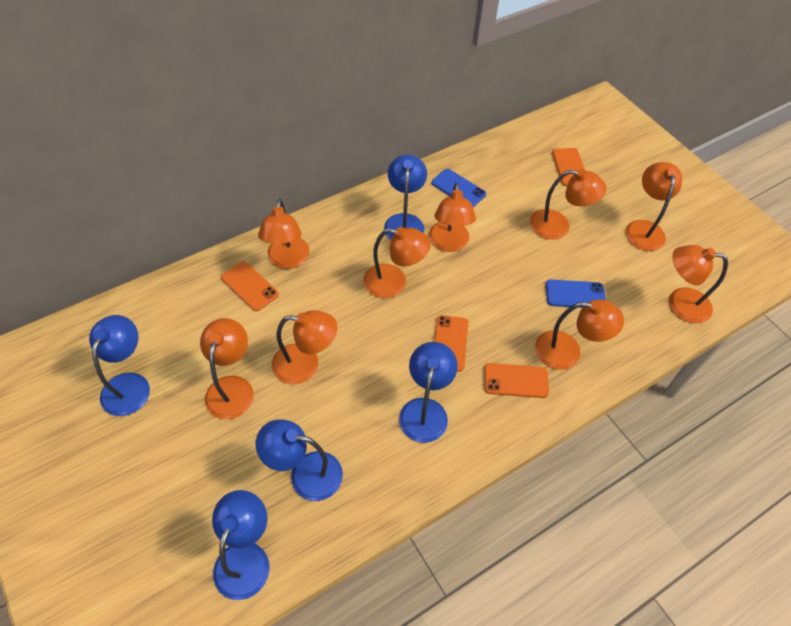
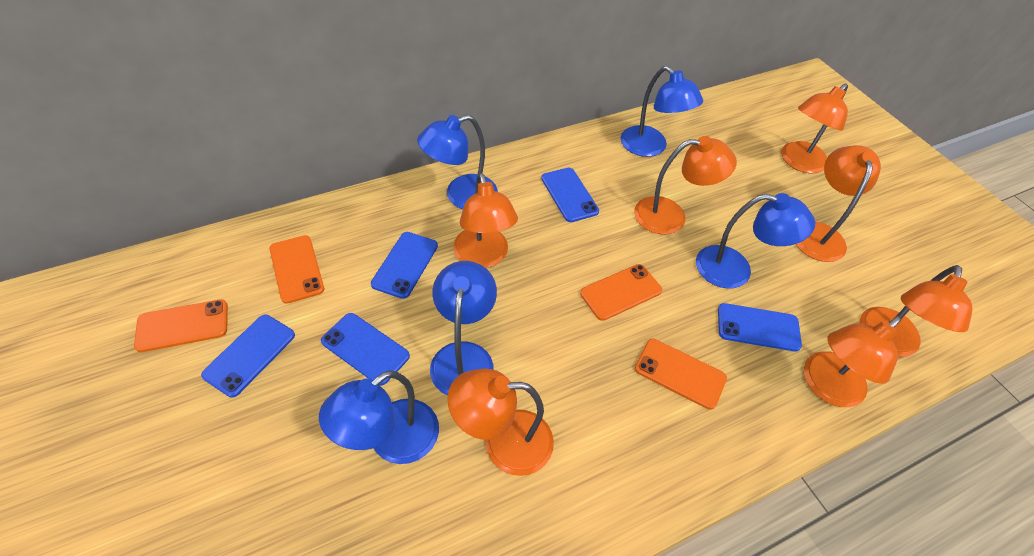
blue phone: 2 -> 5
orange lamp: 9 -> 7

